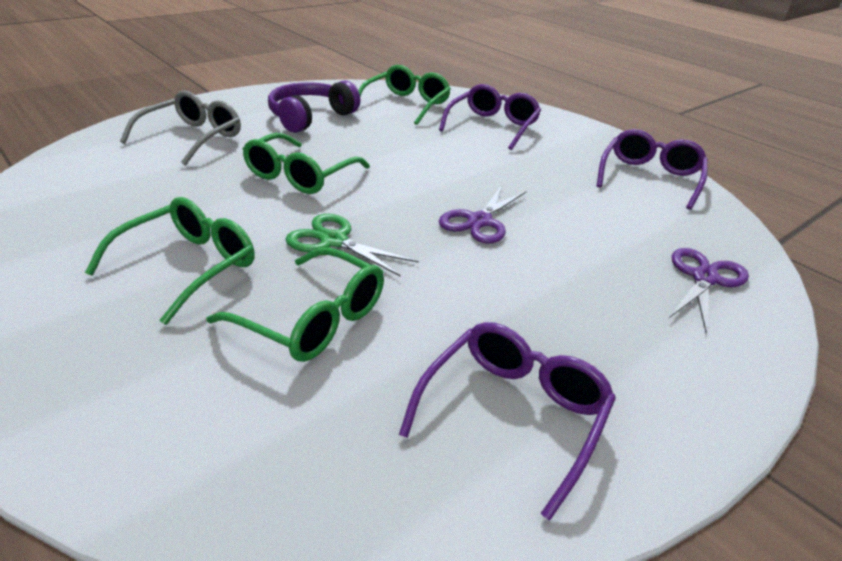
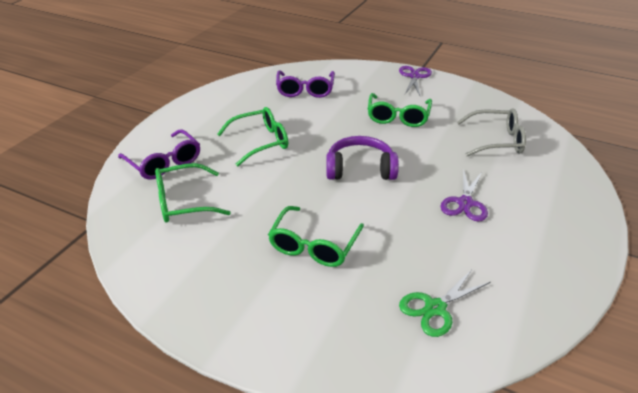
purple glasses: 3 -> 2

